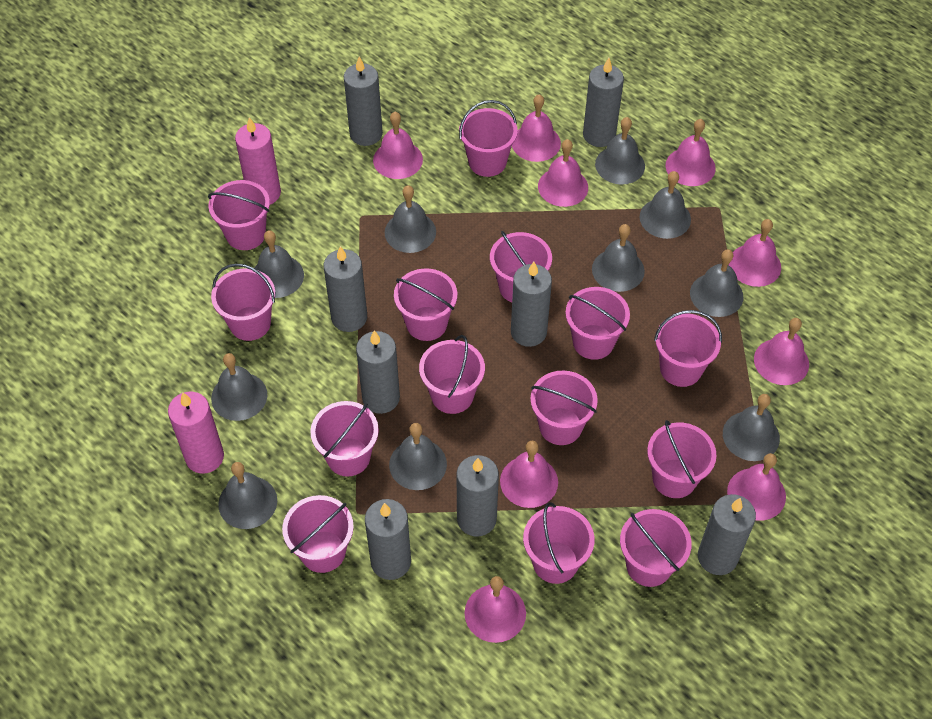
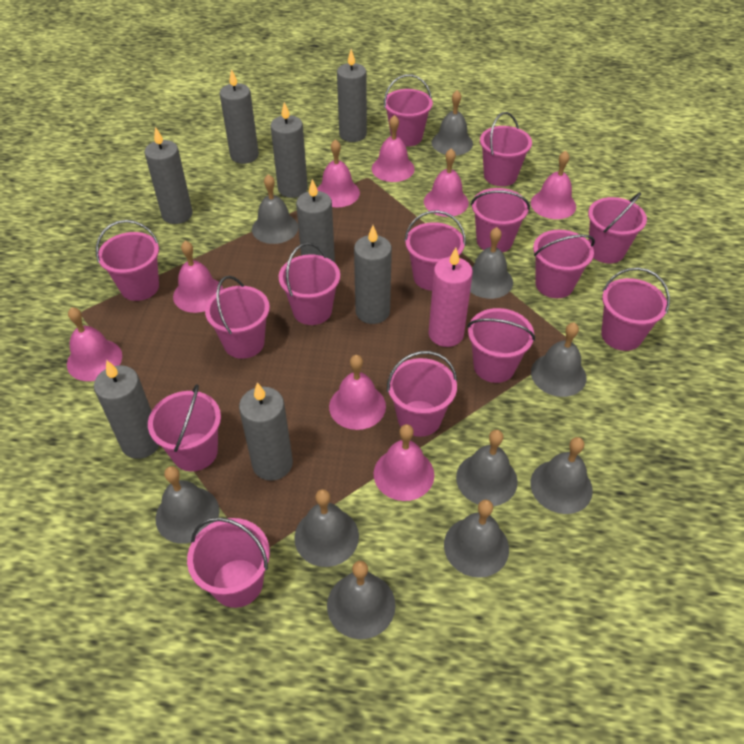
pink bell: 9 -> 8
pink candle: 2 -> 1

